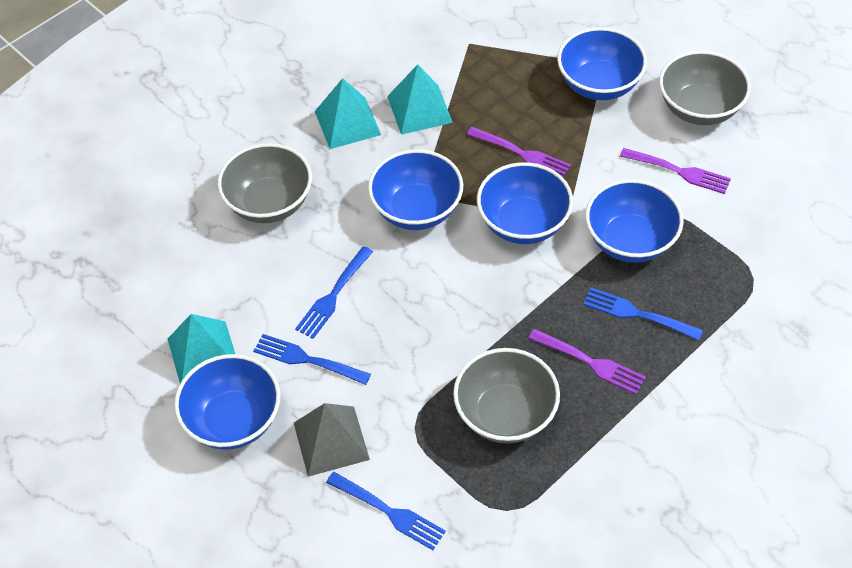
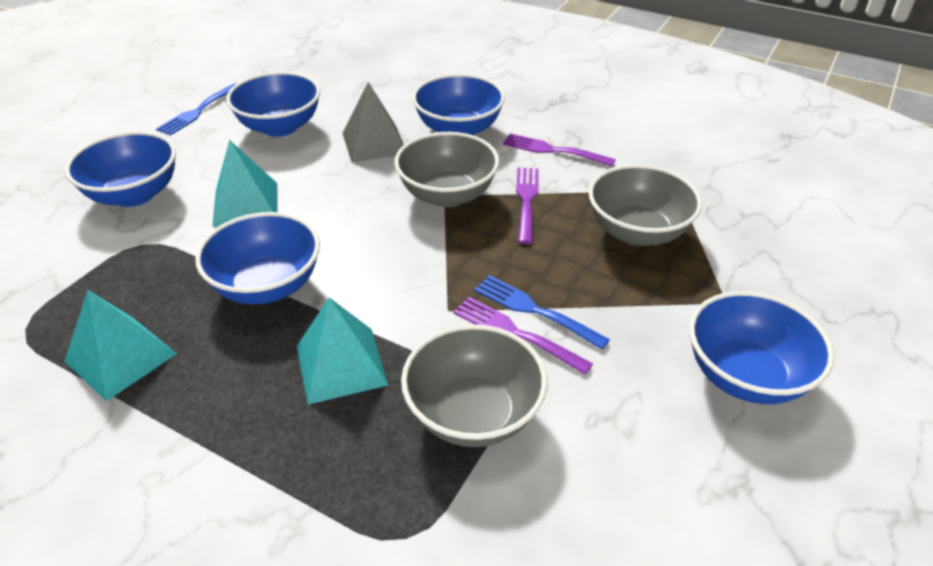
blue fork: 4 -> 2

